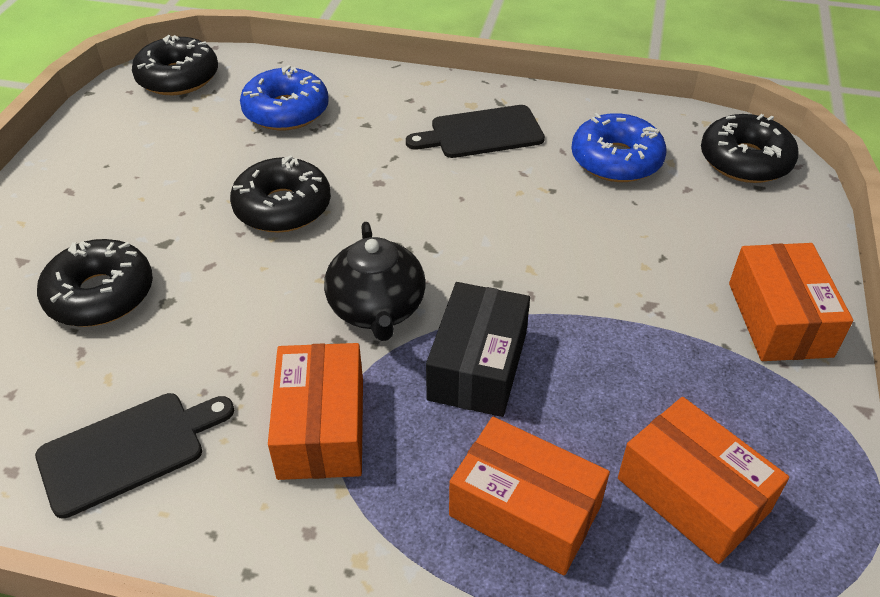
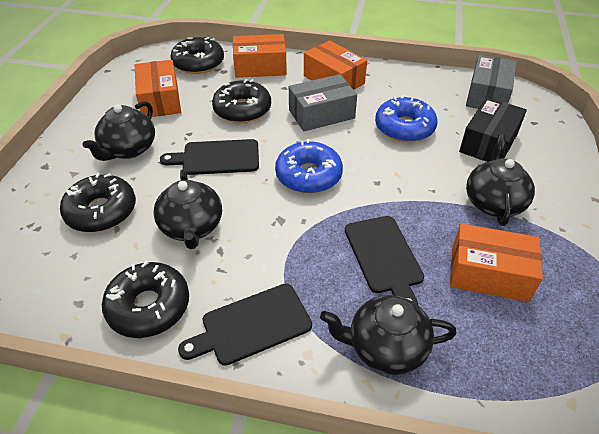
black cutting board: 2 -> 3
black teapot: 1 -> 4
grey box: 0 -> 2

